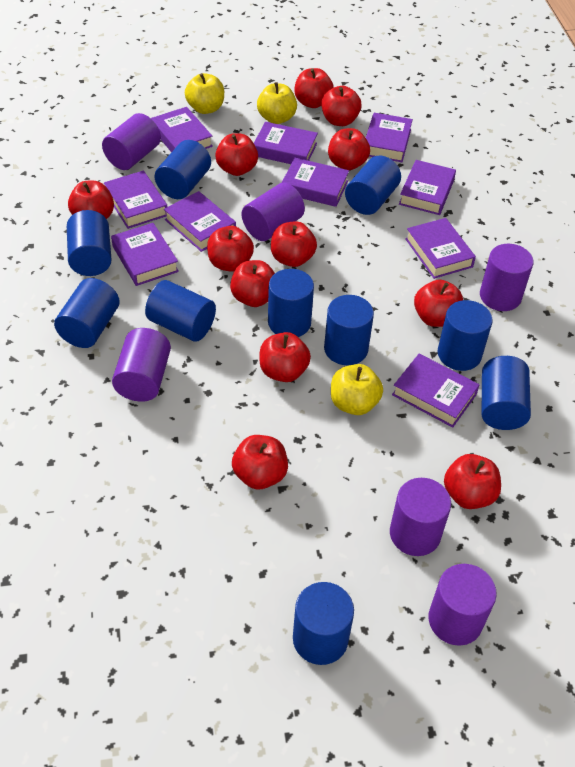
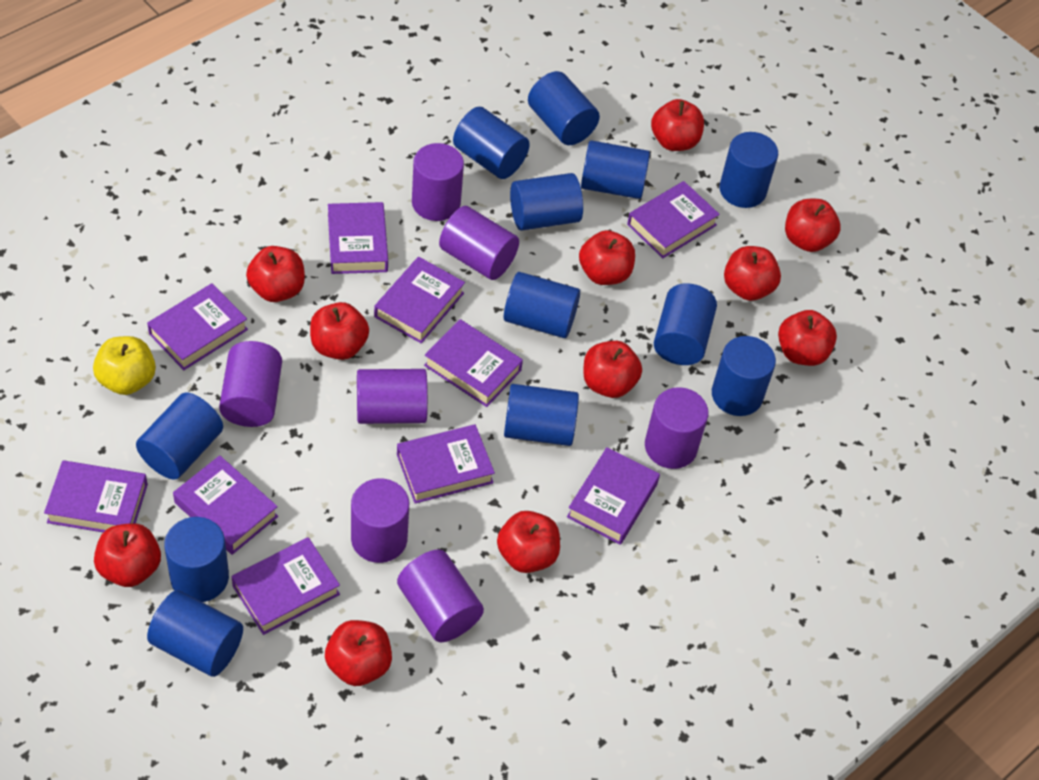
blue cylinder: 10 -> 12
purple cylinder: 6 -> 7
red apple: 12 -> 11
yellow apple: 3 -> 1

